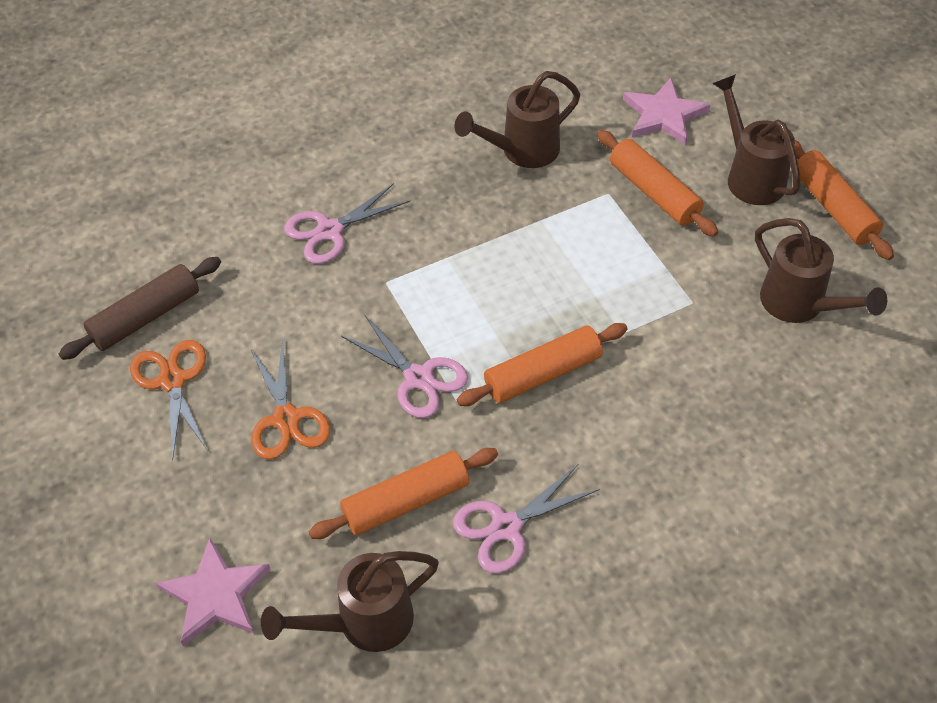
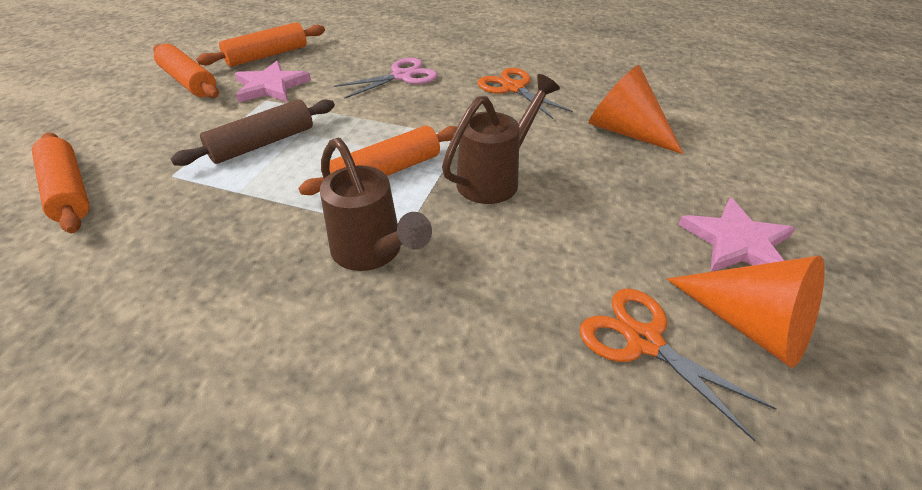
brown watering can: 4 -> 2
orange cone: 0 -> 2
pink scissors: 3 -> 1

